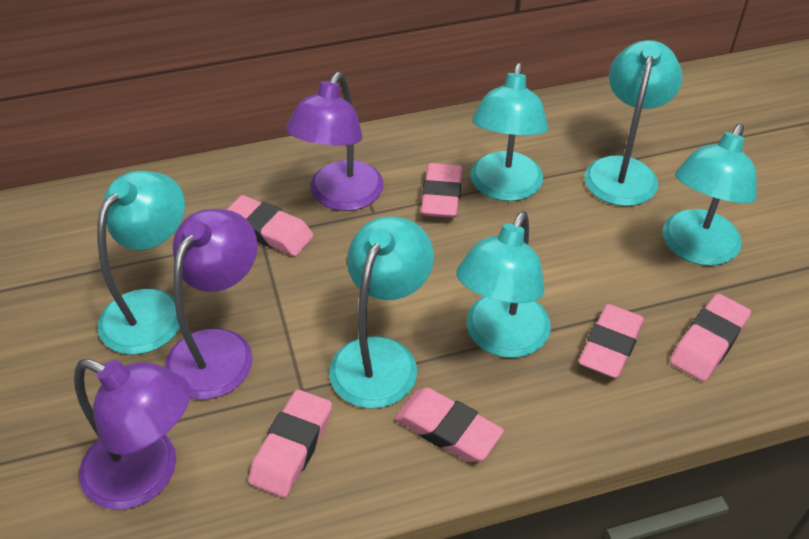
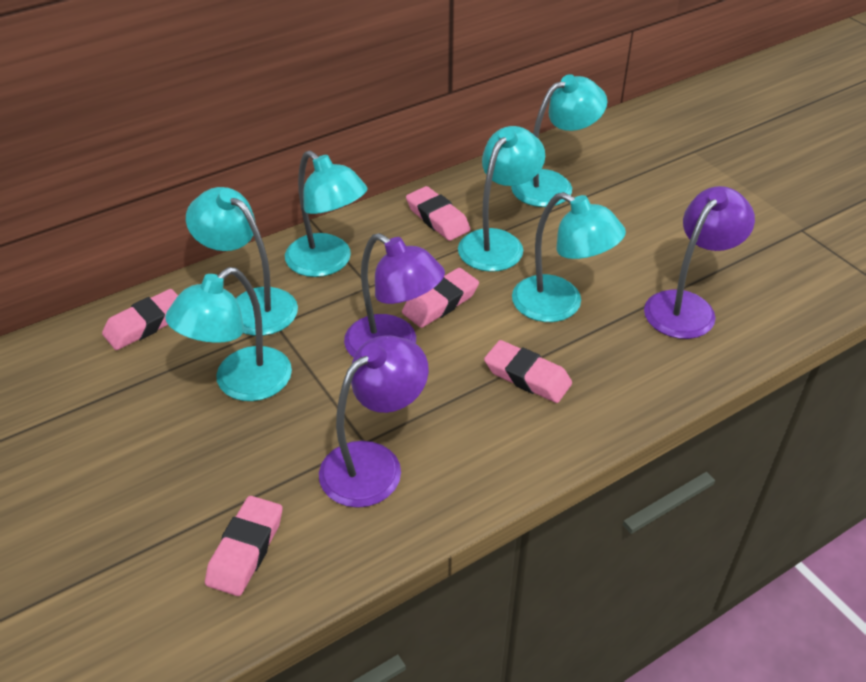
pink eraser: 6 -> 5

